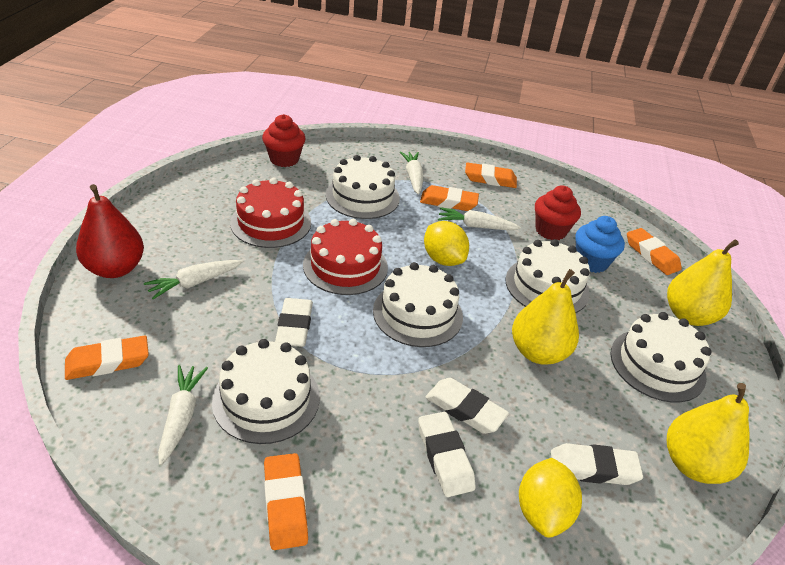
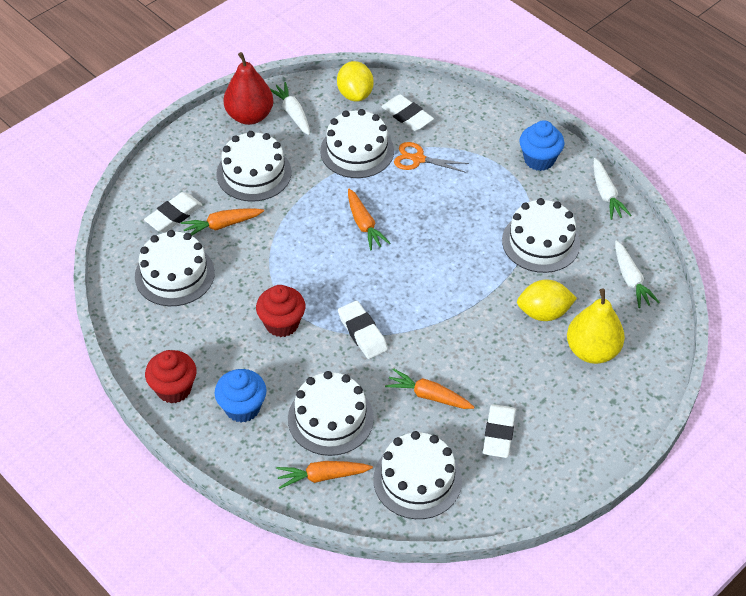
blue cupcake: 1 -> 2
orange carrot: 0 -> 4
orange eraser: 5 -> 0
orange scissors: 0 -> 1
red cake: 2 -> 0
white cake: 5 -> 6
white carrot: 4 -> 3
yellow pear: 3 -> 1

